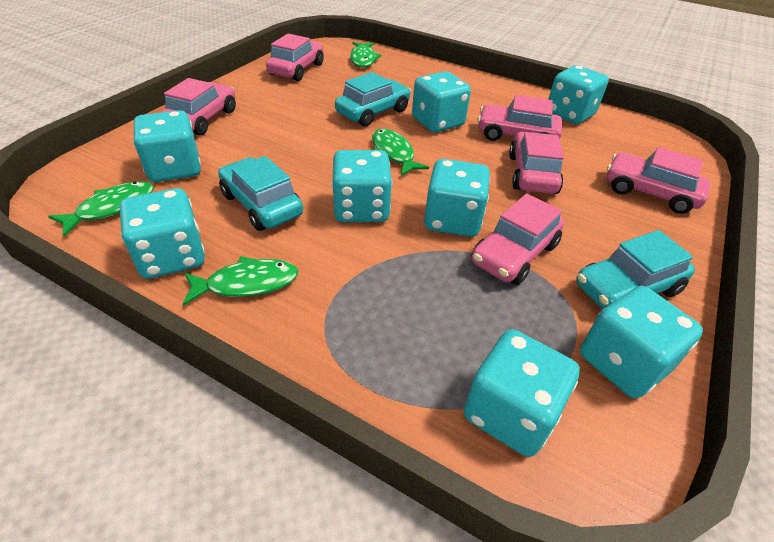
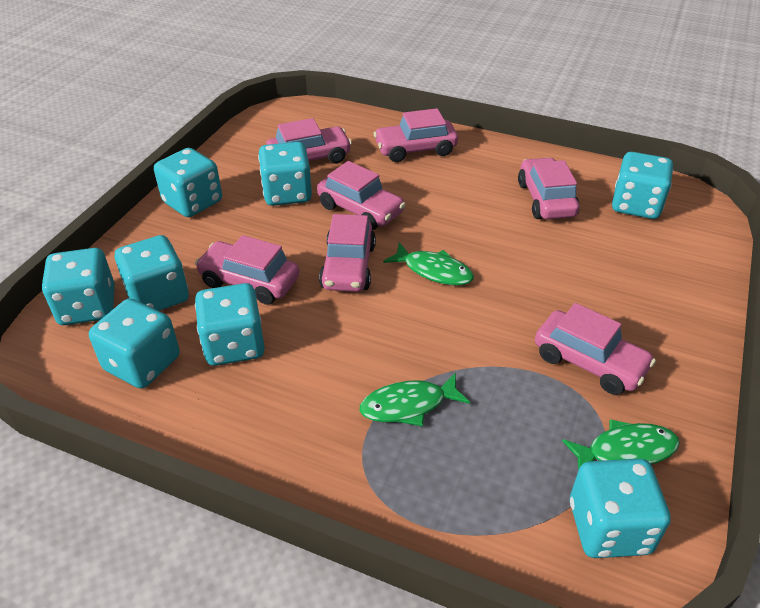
green fish: 4 -> 3
pink car: 6 -> 7
turquoise car: 3 -> 0

